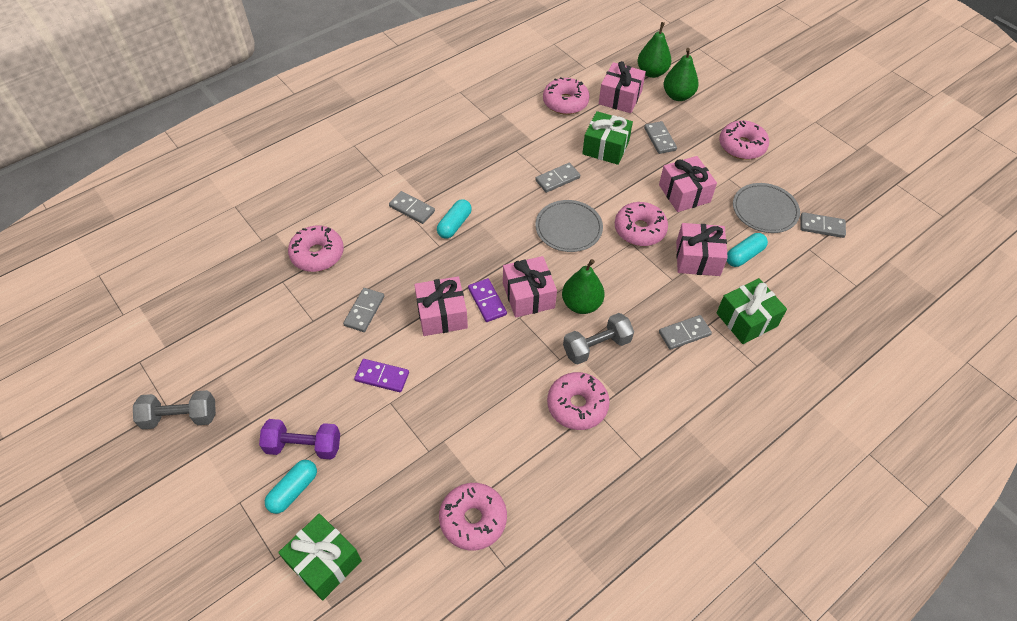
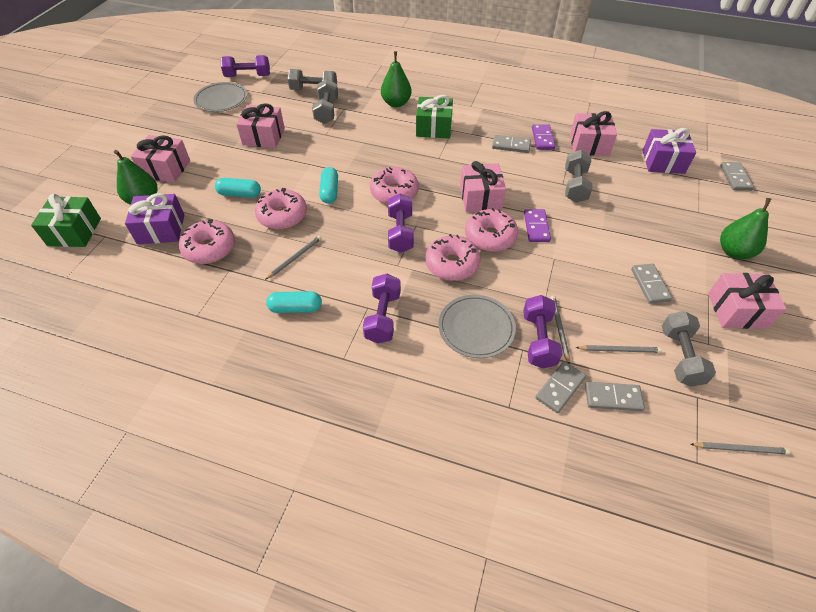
green gift: 3 -> 2
grey domino: 6 -> 5
grey dumbbell: 2 -> 4
grey pencil: 0 -> 4
pink donut: 6 -> 5
purple dumbbell: 1 -> 4
purple gift: 0 -> 2

